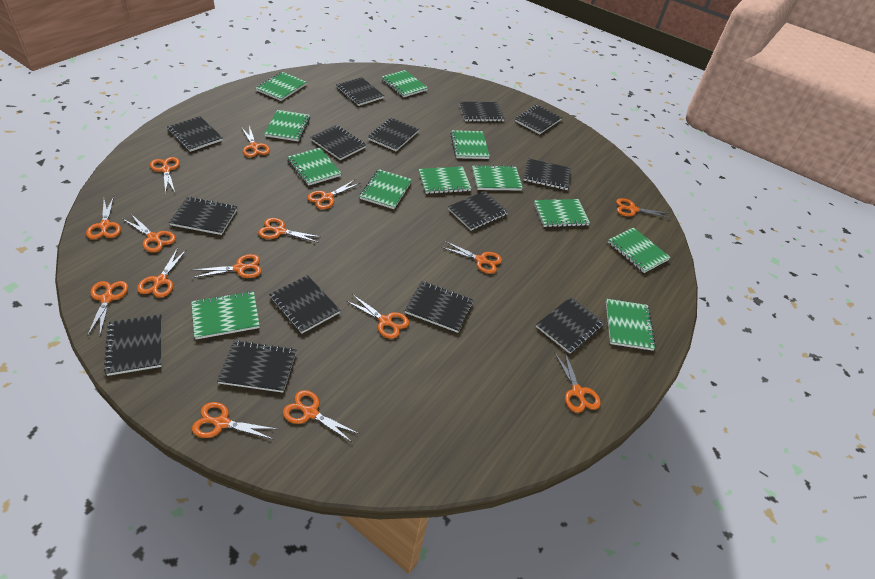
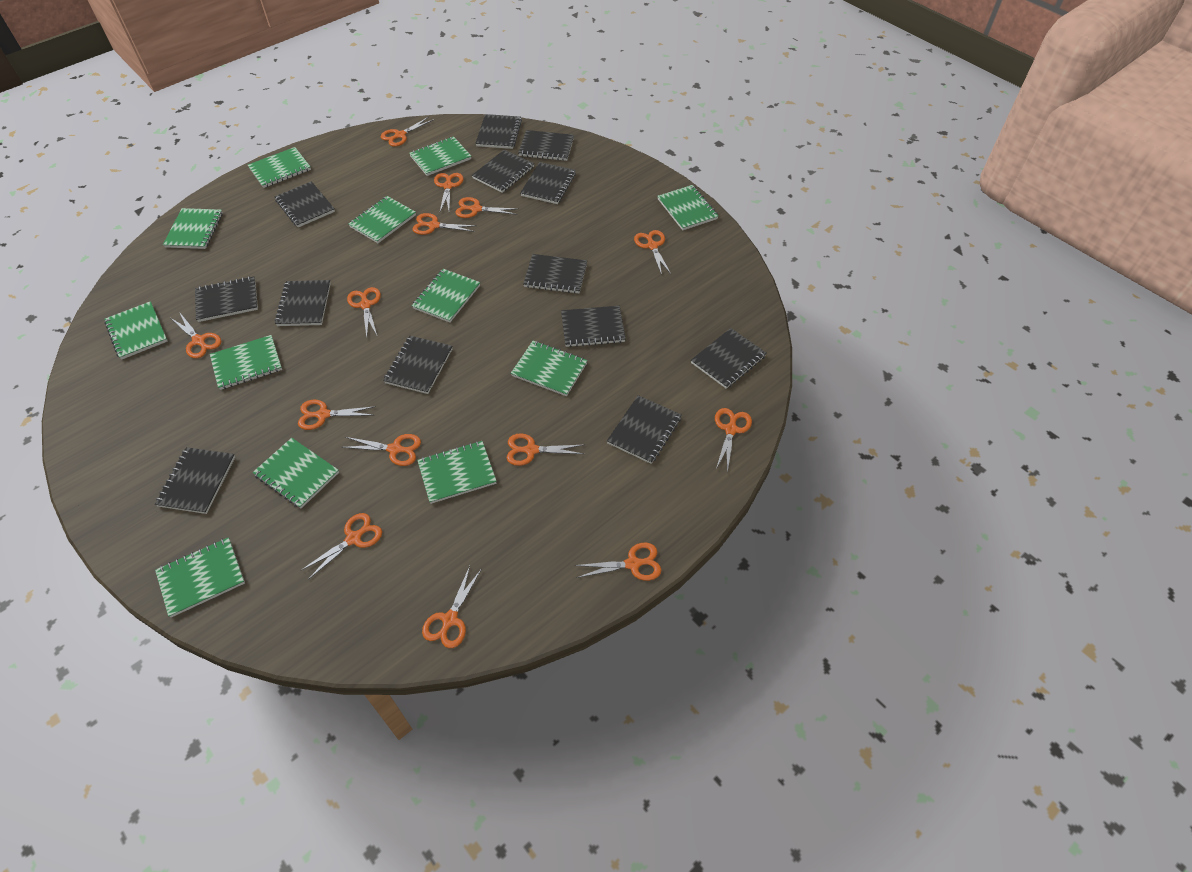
black notebook: 14 -> 13
orange scissors: 15 -> 14

